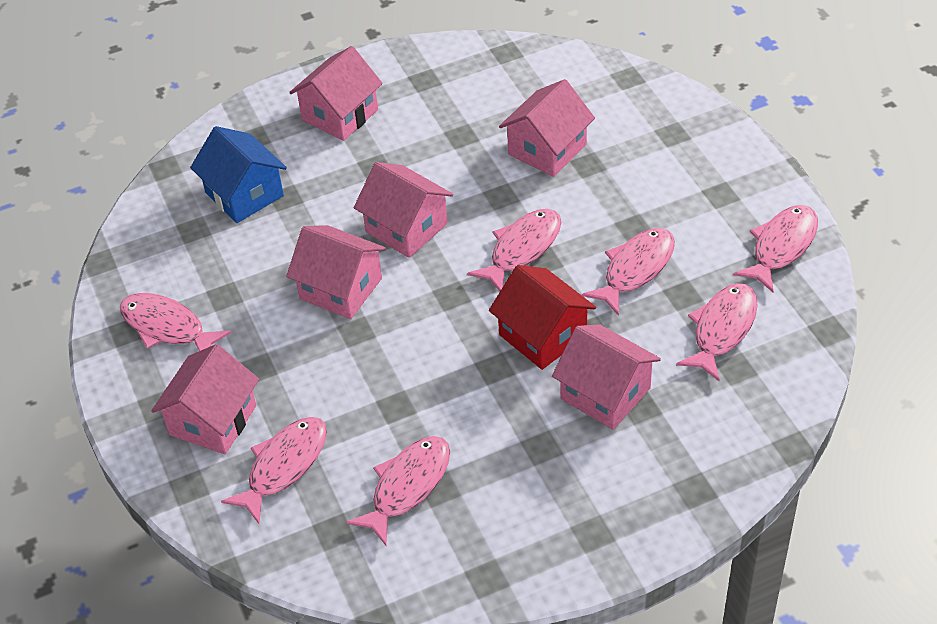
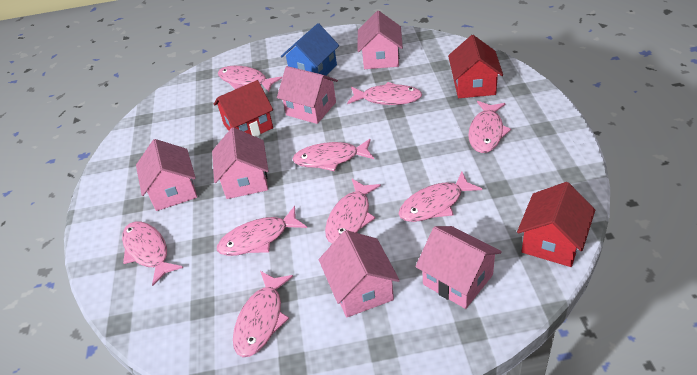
pink fish: 7 -> 9
red house: 1 -> 3

